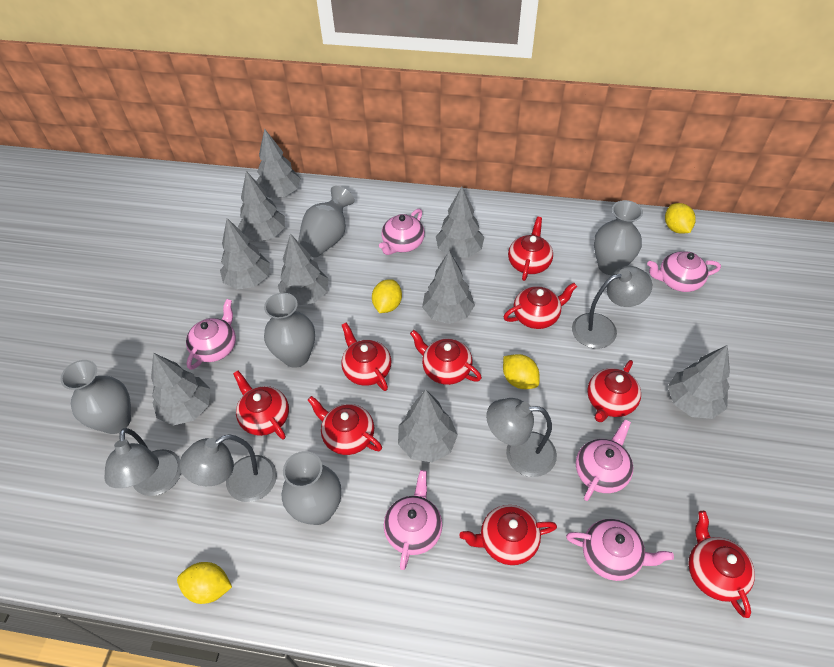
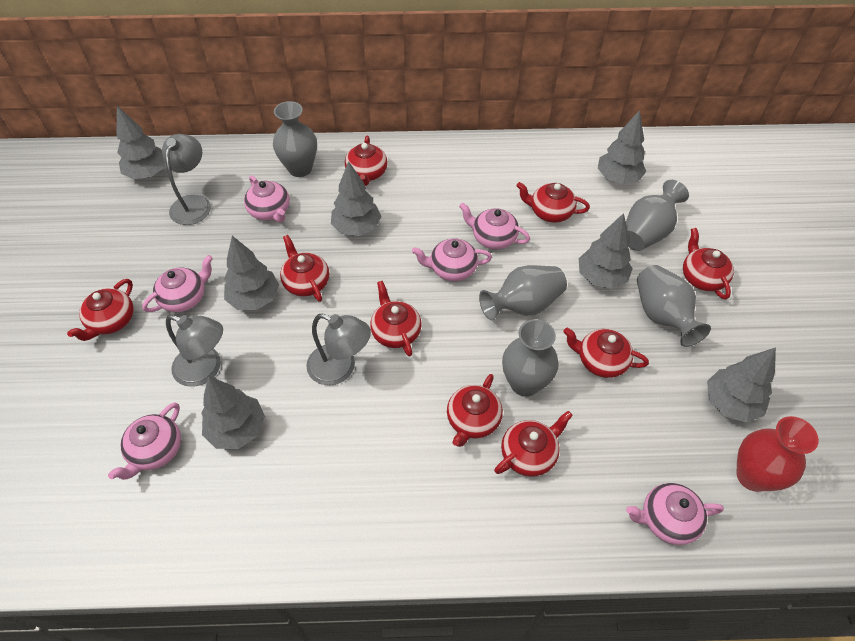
grey lamp: 4 -> 3
grey tree: 9 -> 7
red vase: 0 -> 1
yellow lemon: 4 -> 0

